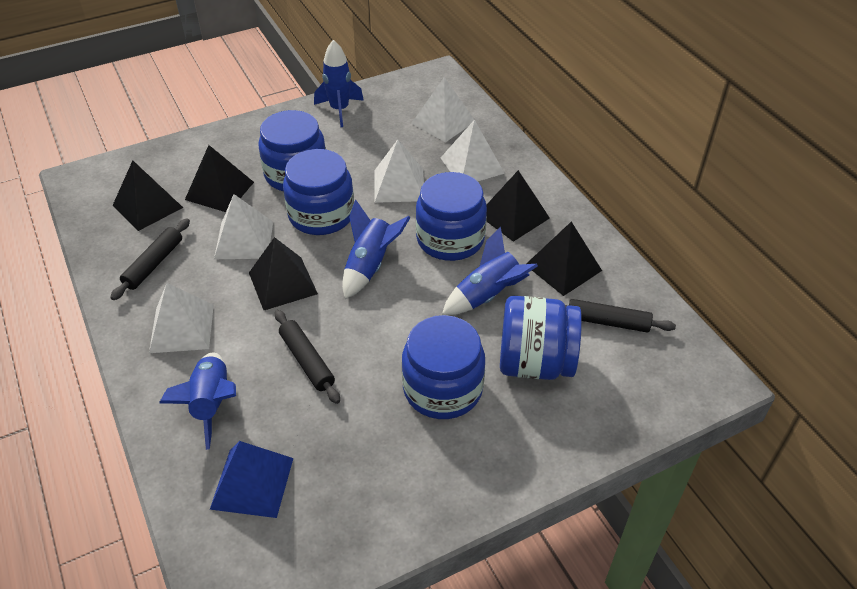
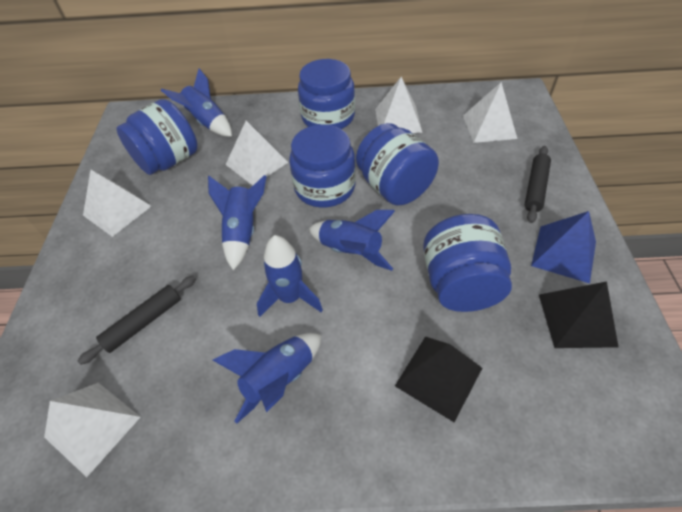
black pyramid: 5 -> 2
black rolling pin: 3 -> 2
blue rocket: 4 -> 5

